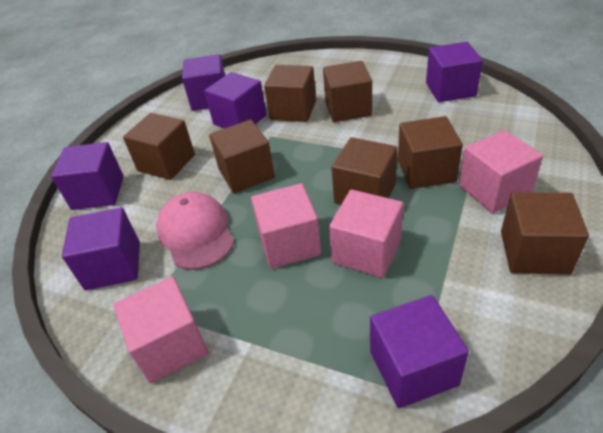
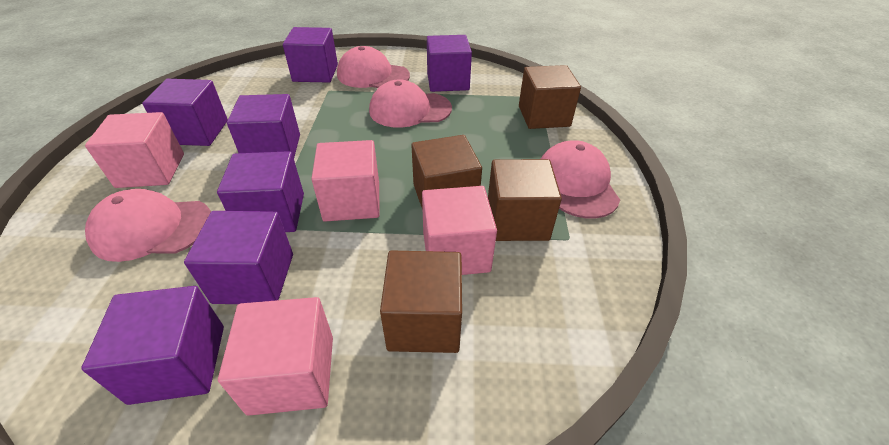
brown cube: 7 -> 4
pink cap: 1 -> 4
purple cube: 6 -> 7

